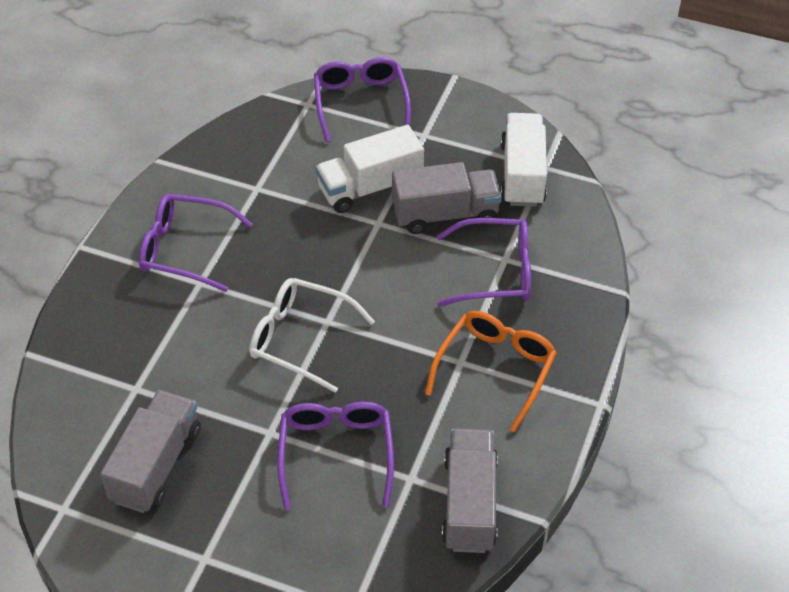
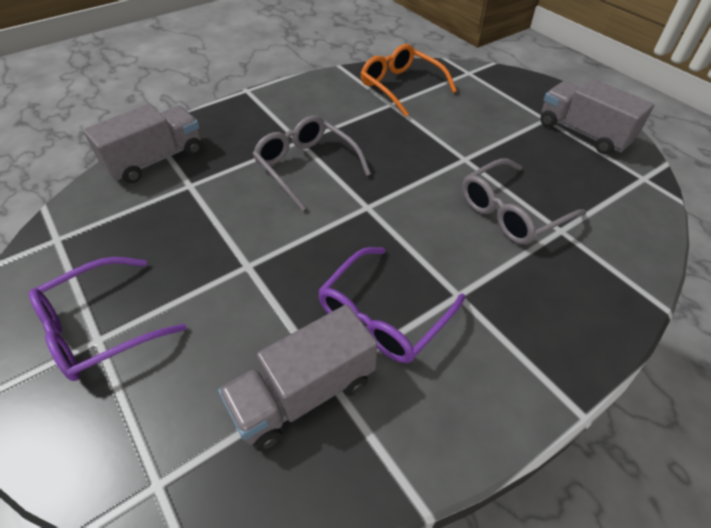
grey glasses: 0 -> 2
purple glasses: 4 -> 2
white glasses: 1 -> 0
white truck: 2 -> 0

